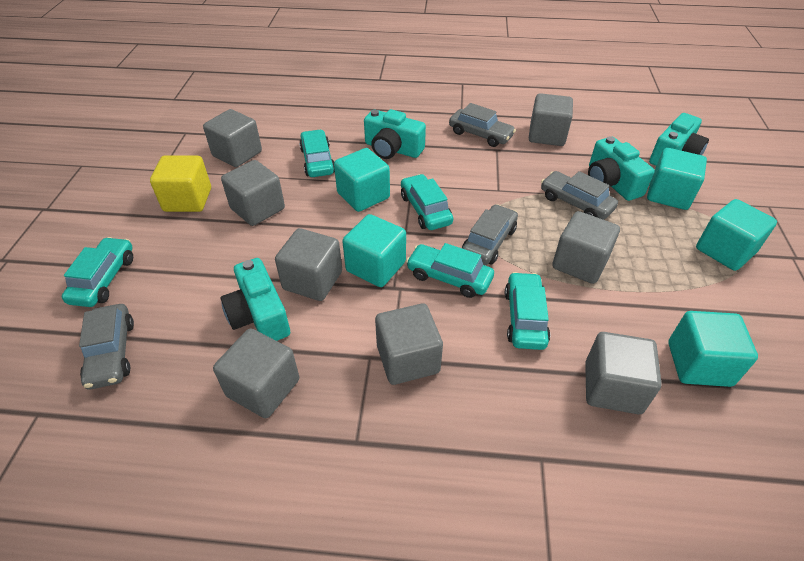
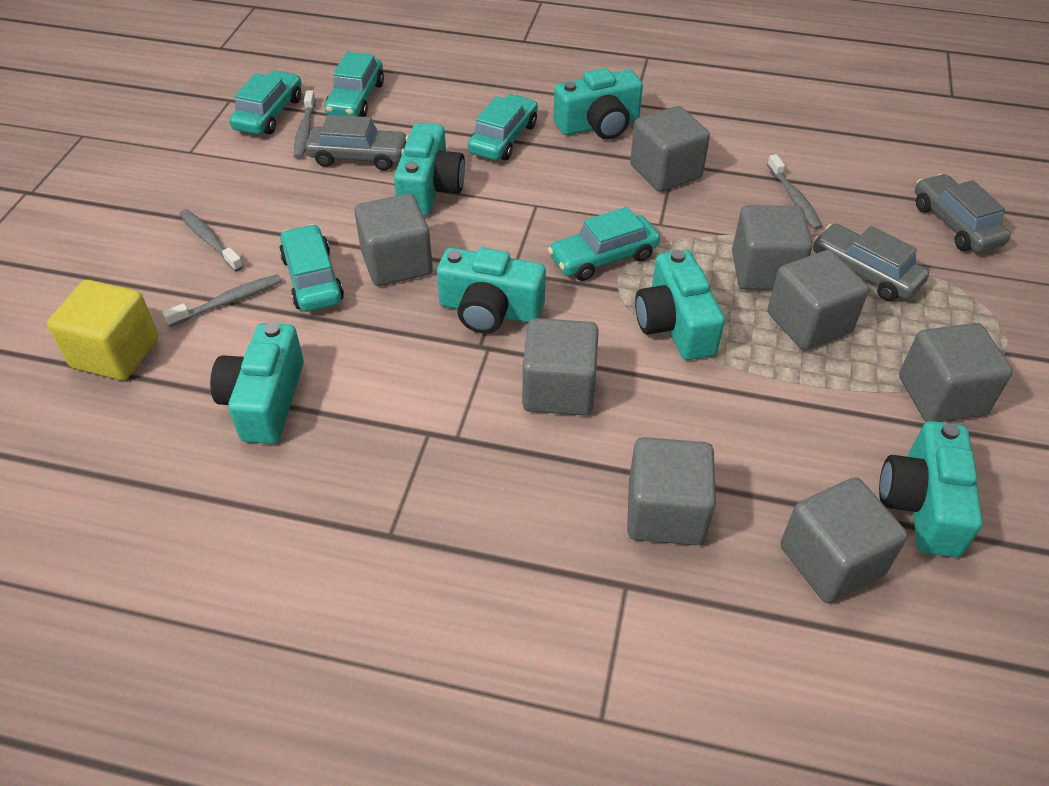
grey car: 4 -> 3
grey toothbrush: 0 -> 4
turquoise camera: 4 -> 6
turquoise cube: 5 -> 0

